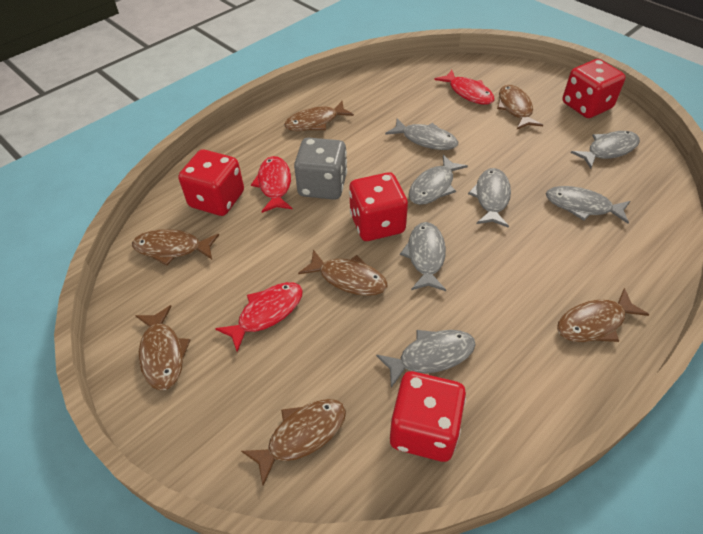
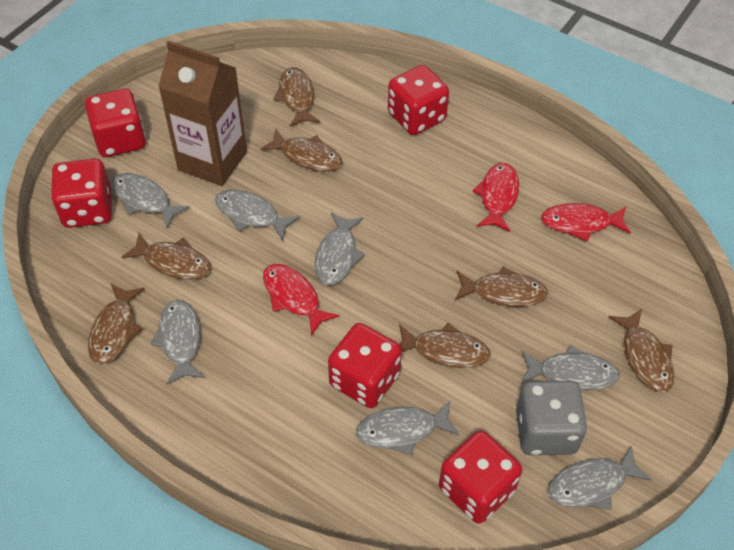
brown carton: 0 -> 1
red dice: 4 -> 5

